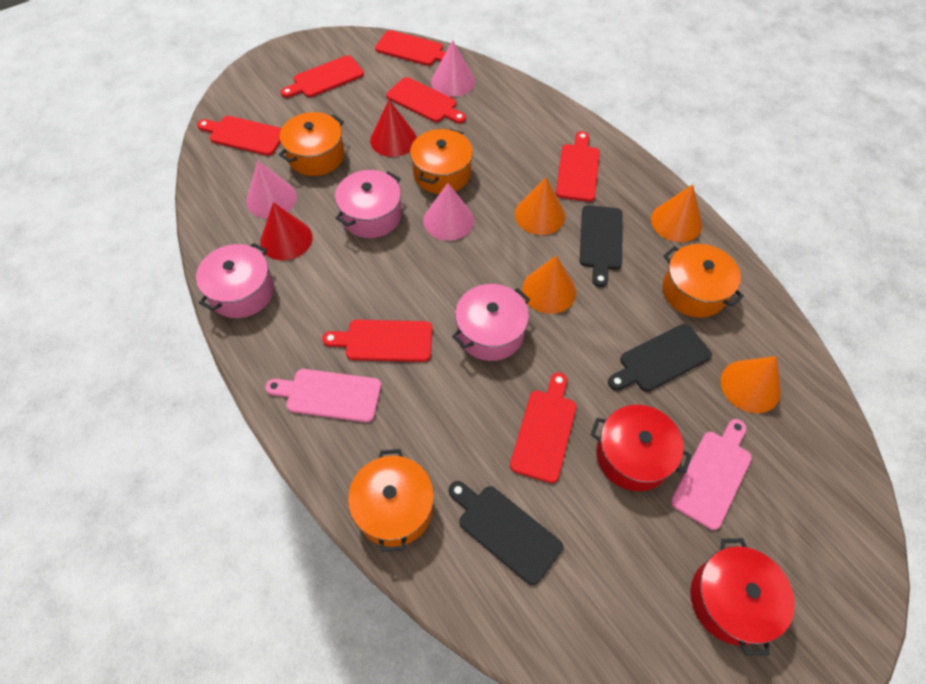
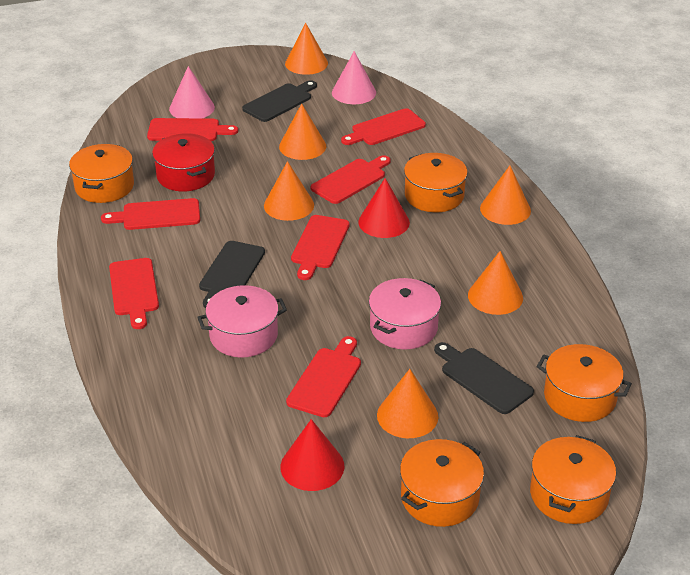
orange cone: 4 -> 6
orange pot: 4 -> 5
pink cone: 3 -> 2
pink cutting board: 2 -> 0
pink pot: 3 -> 2
red pot: 2 -> 1

